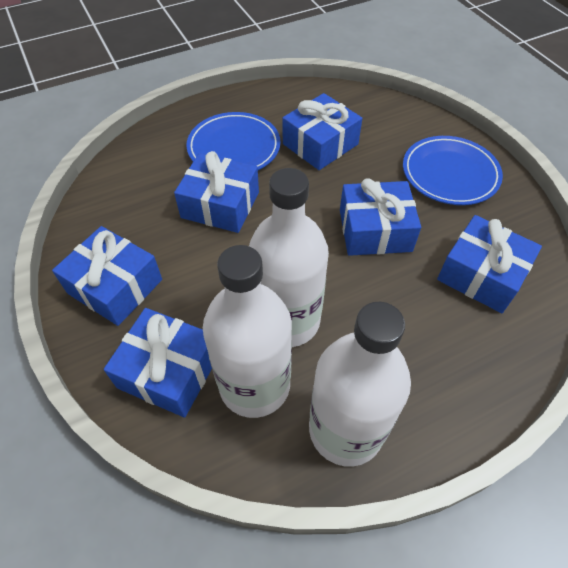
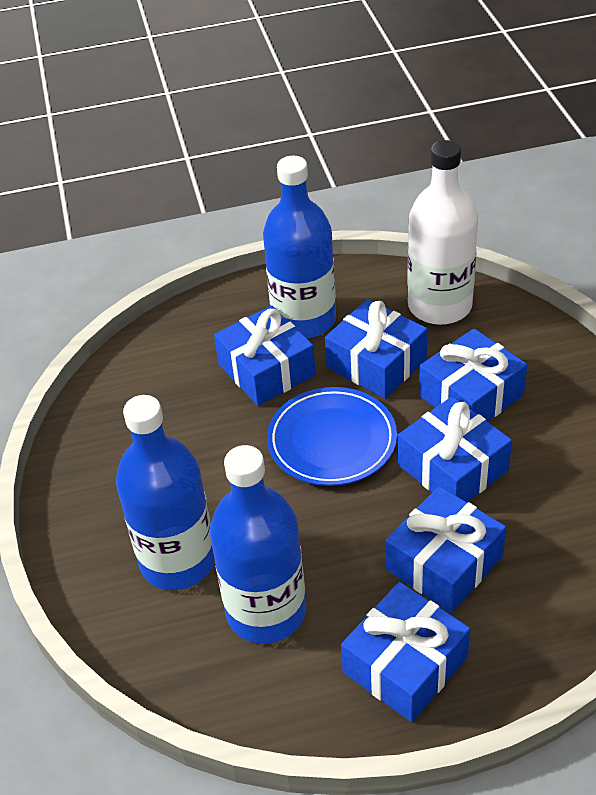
blue bottle: 0 -> 3
blue plate: 2 -> 1
white bottle: 3 -> 1

